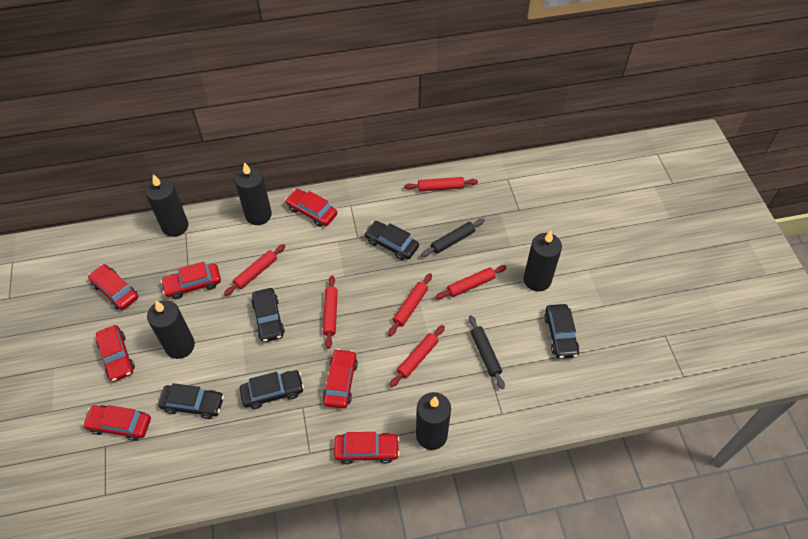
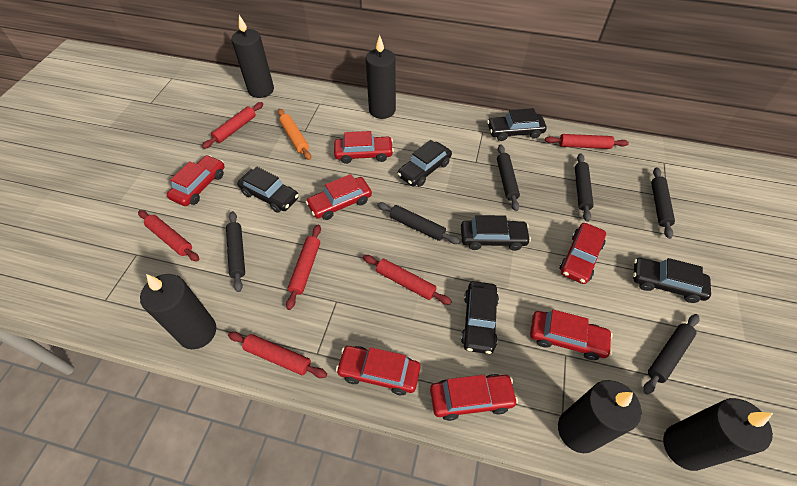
black car: 5 -> 6
black rolling pin: 2 -> 6
orange rolling pin: 0 -> 1

